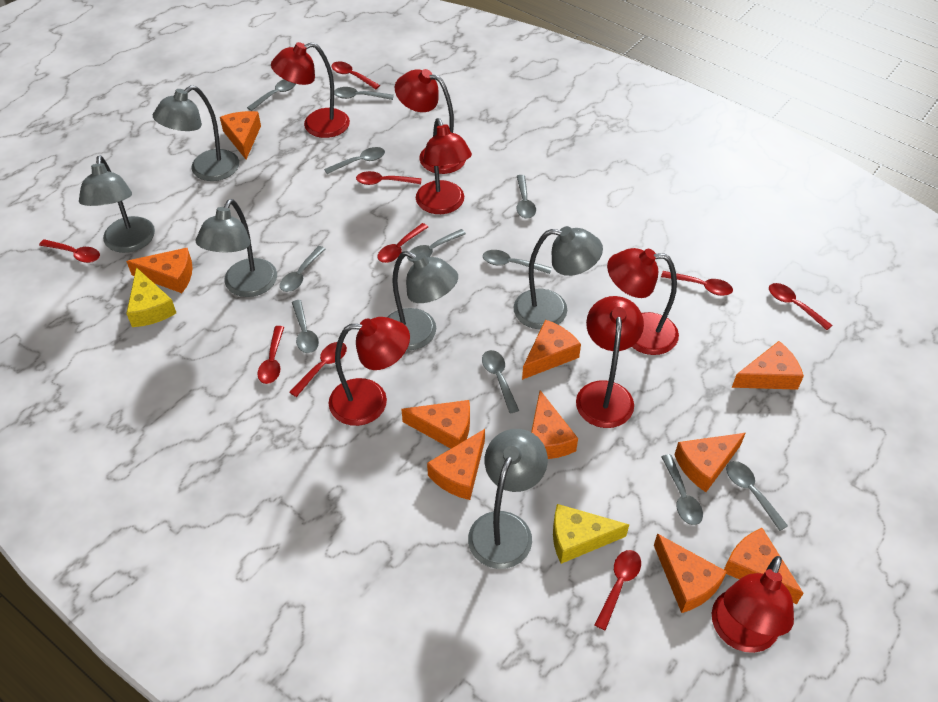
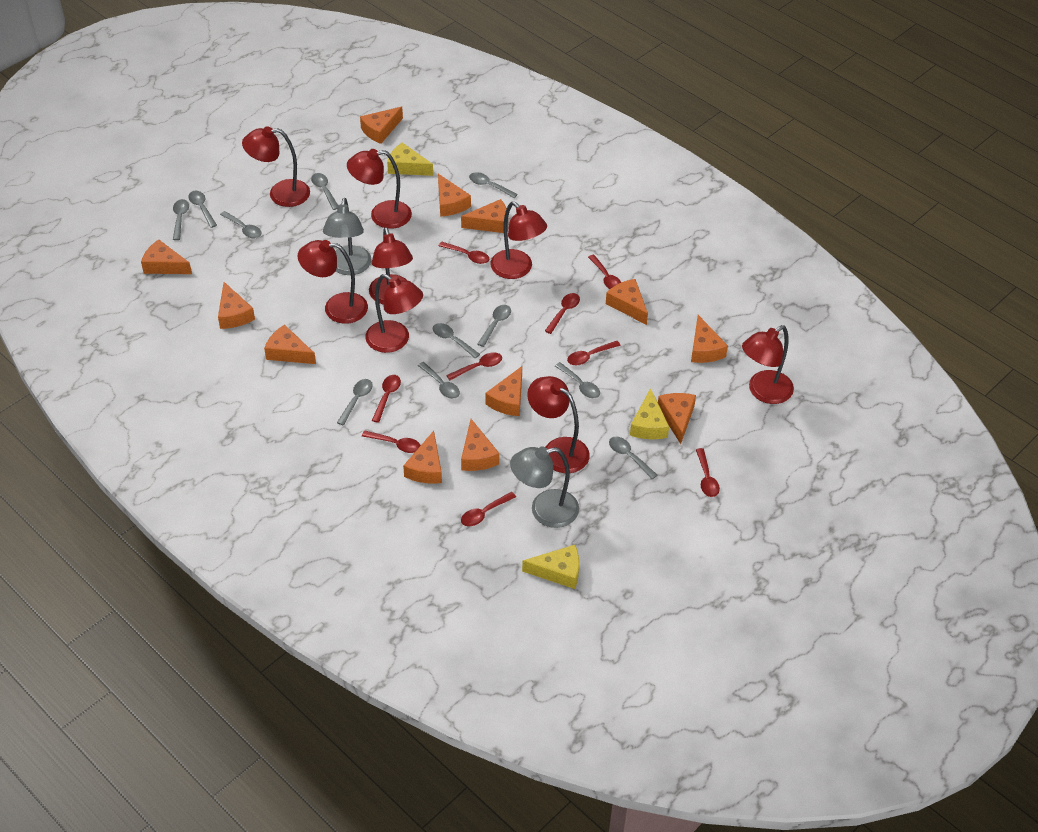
grey lamp: 6 -> 2
orange cheese: 10 -> 12
red lamp: 7 -> 8
yellow cheese: 2 -> 3

